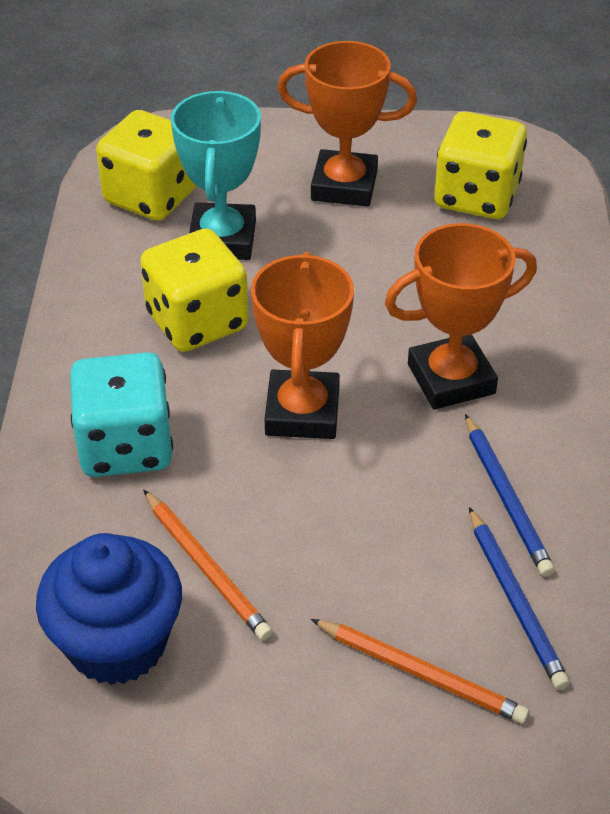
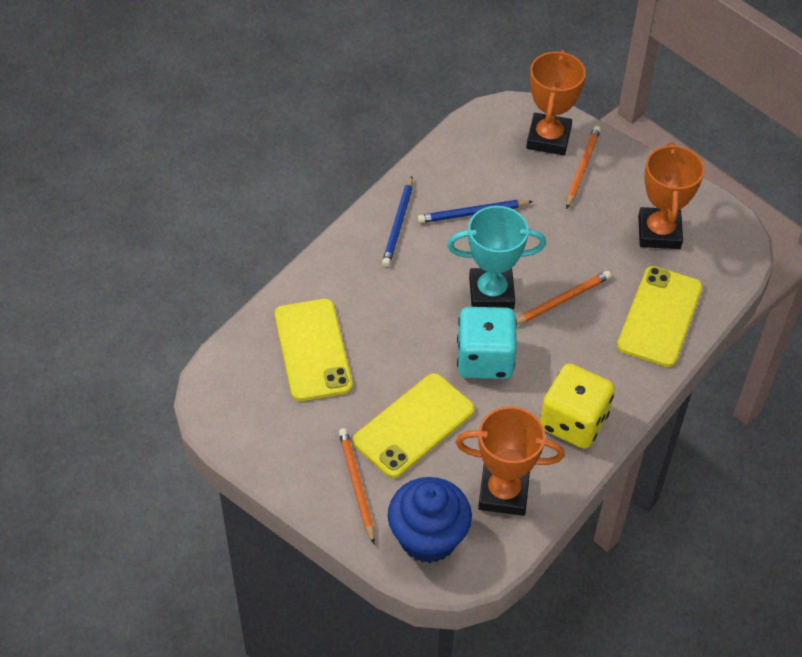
orange pencil: 2 -> 3
yellow dice: 3 -> 1
yellow phone: 0 -> 3

